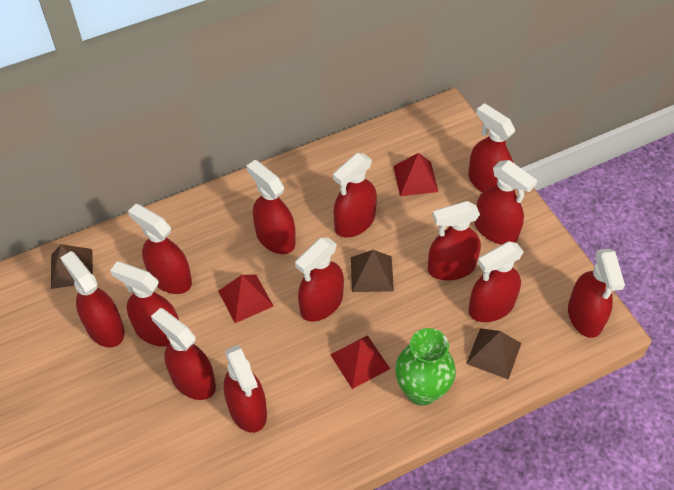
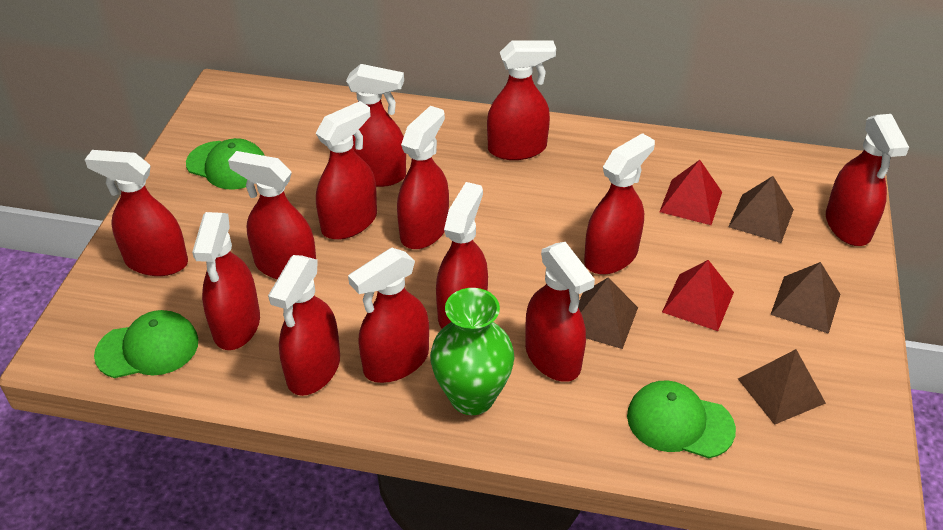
brown pyramid: 3 -> 4
green cap: 0 -> 3
red pyramid: 3 -> 2

